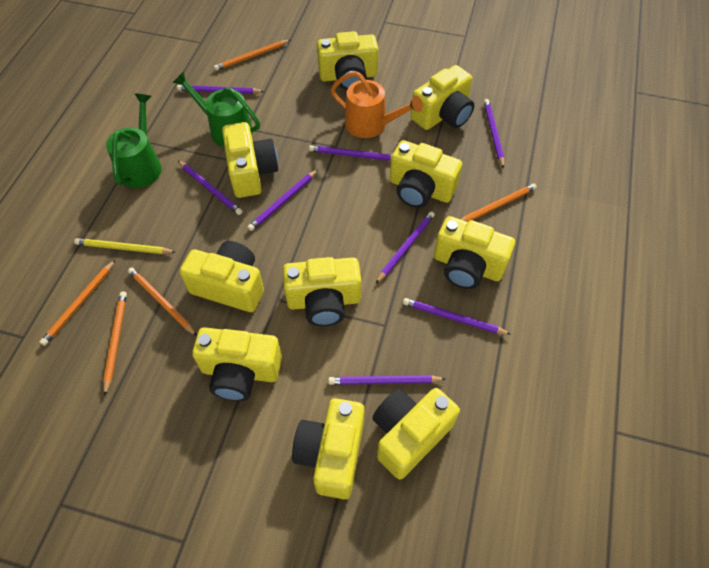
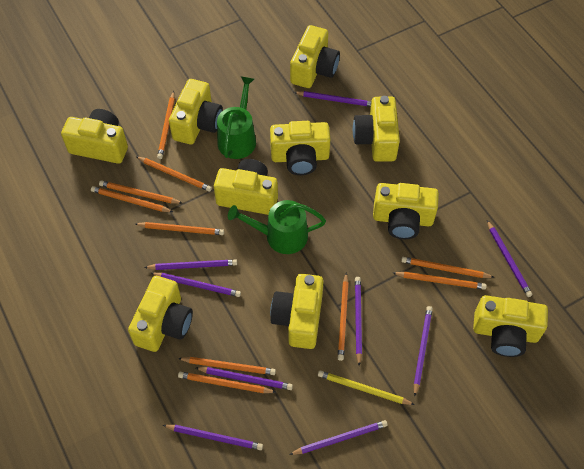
orange pencil: 5 -> 10
orange watering can: 1 -> 0
purple pencil: 8 -> 9

